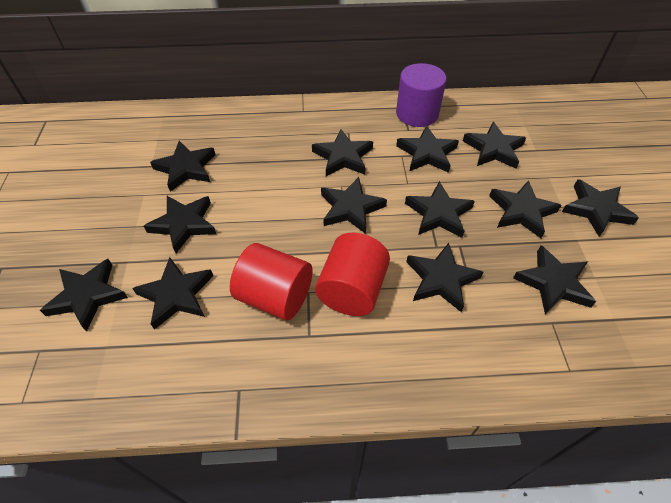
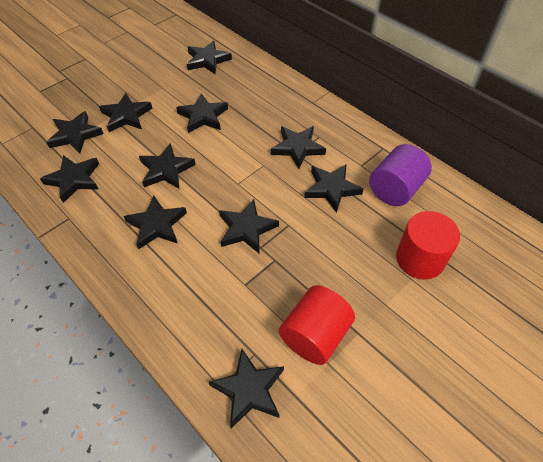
black star: 13 -> 11

